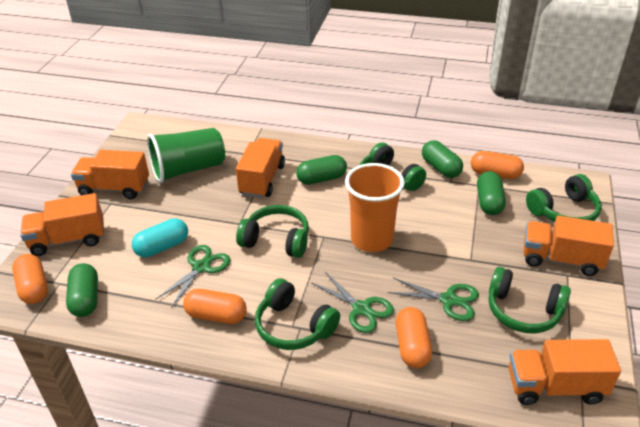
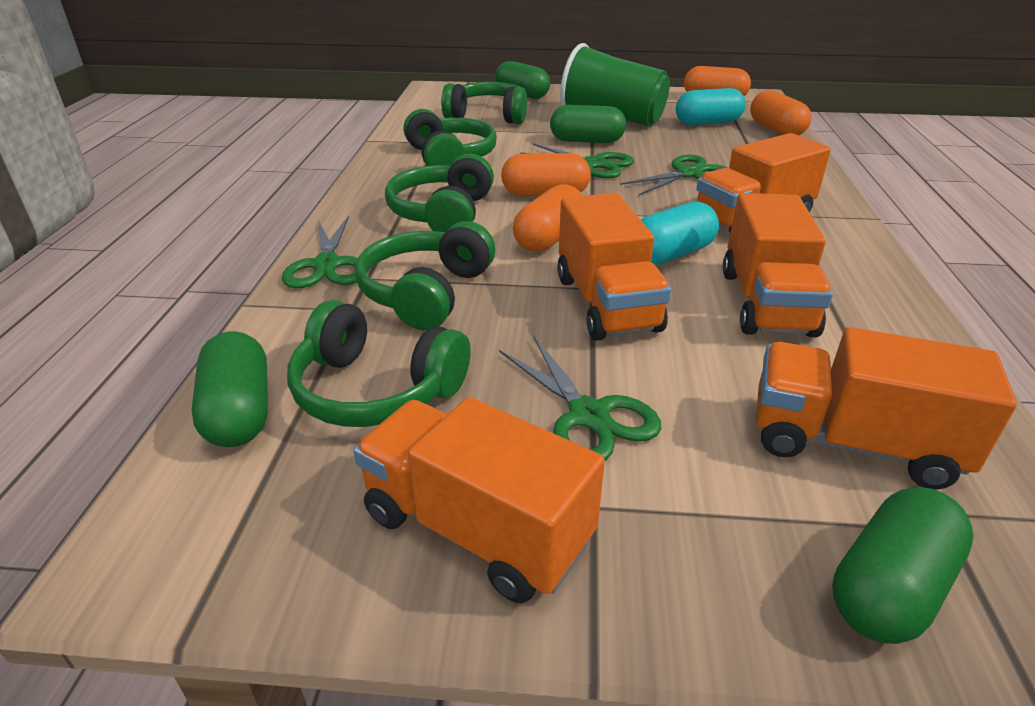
green scissors: 3 -> 4
orange cup: 1 -> 0
turquoise capsule: 1 -> 2

